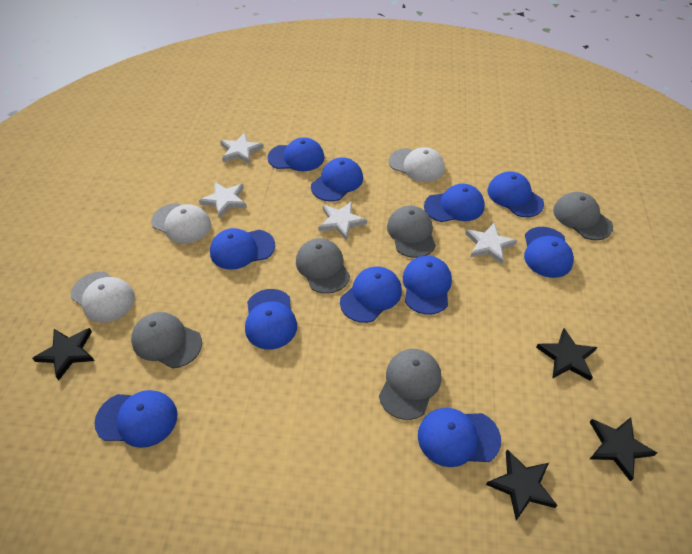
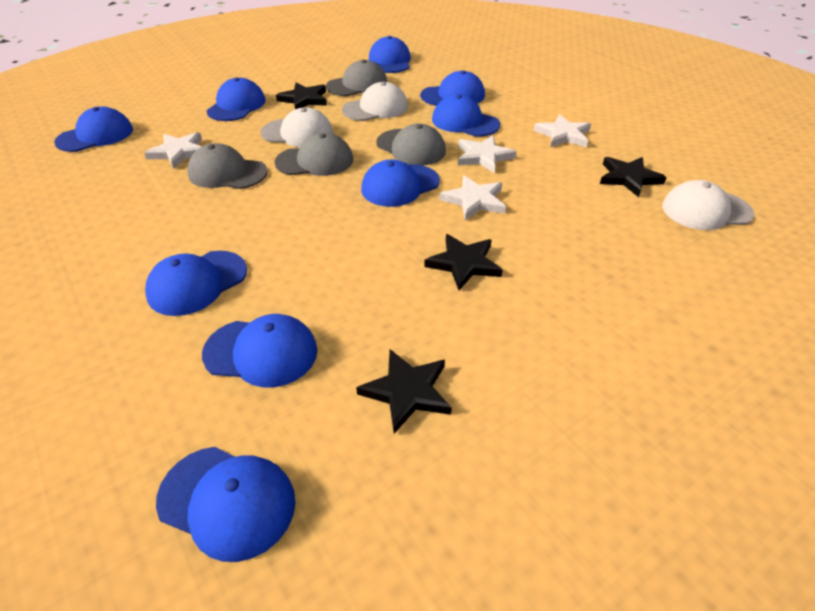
blue cap: 11 -> 9
grey cap: 5 -> 4

